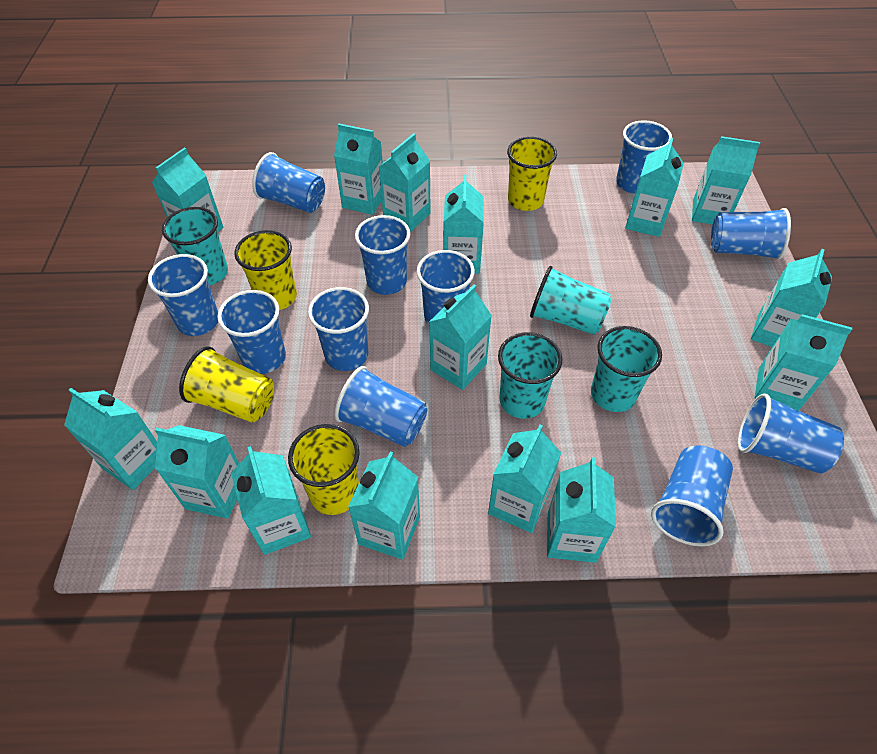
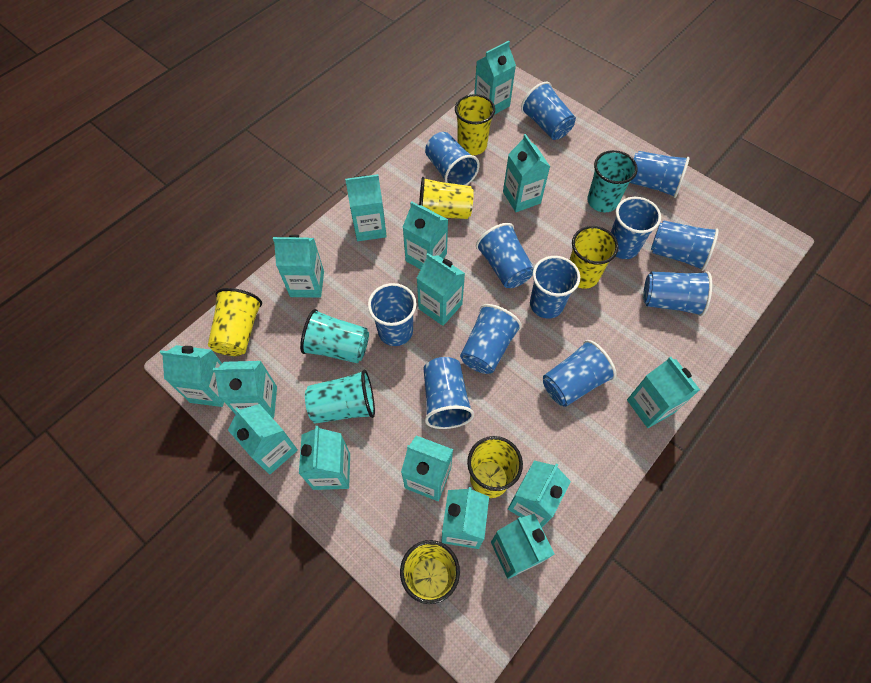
blue cup: 11 -> 12
turquoise cup: 4 -> 3
yellow cup: 4 -> 6

